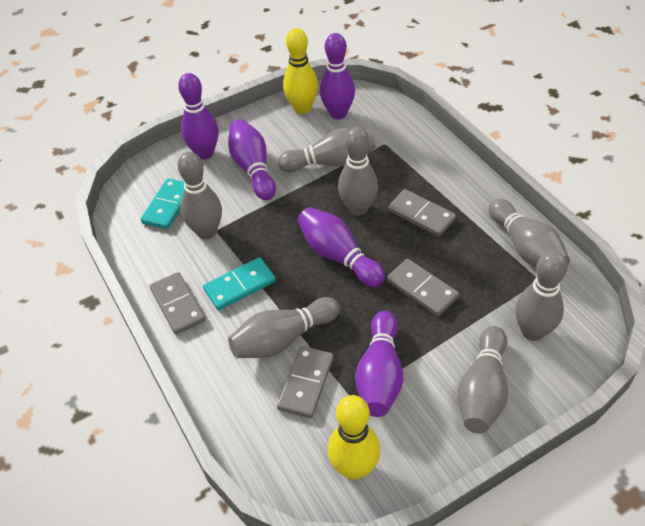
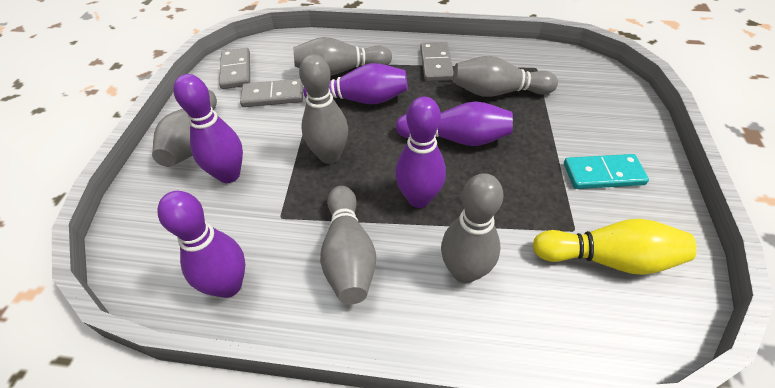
grey bowling pin: 7 -> 6
grey domino: 4 -> 3
turquoise domino: 2 -> 1
yellow bowling pin: 2 -> 1

